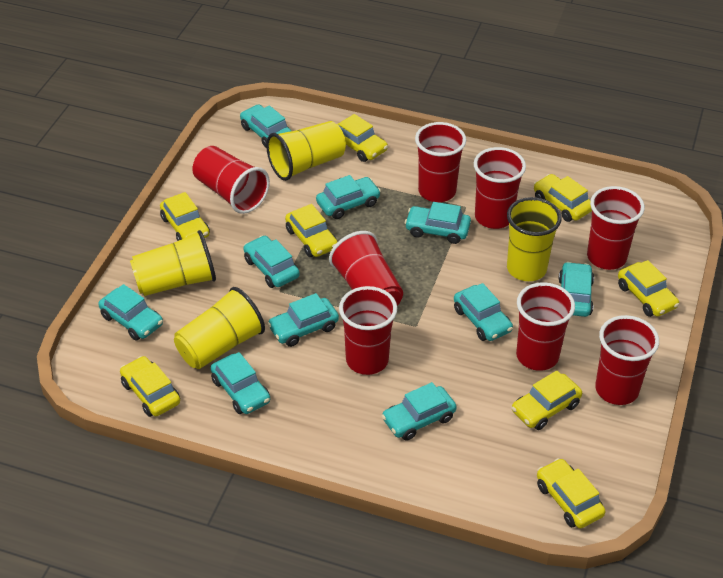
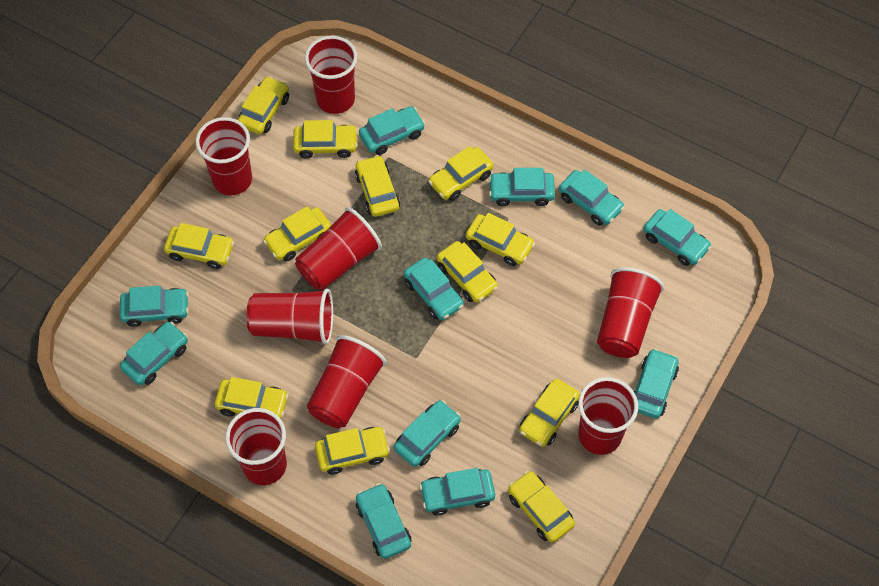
turquoise car: 10 -> 11
yellow car: 8 -> 12
yellow cup: 4 -> 0

